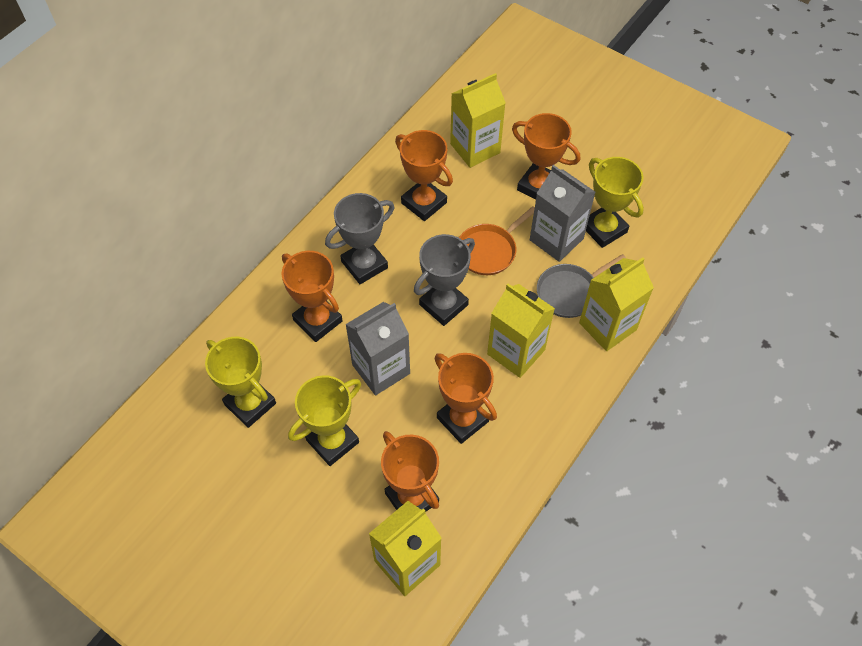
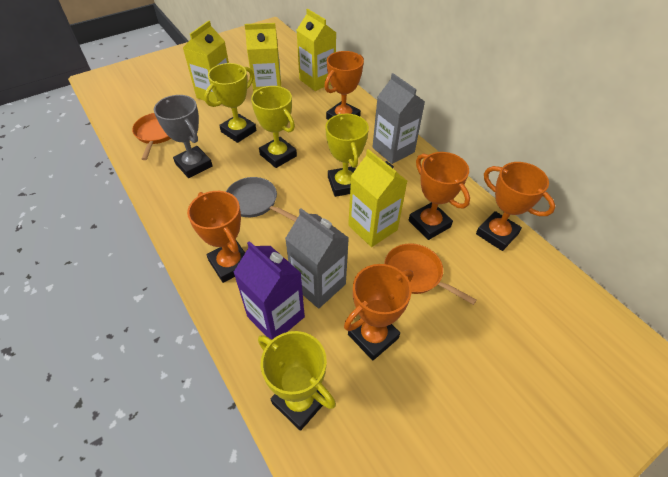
grey trophy: 2 -> 1
orange pan: 1 -> 2
purple carton: 0 -> 1
yellow trophy: 3 -> 4

